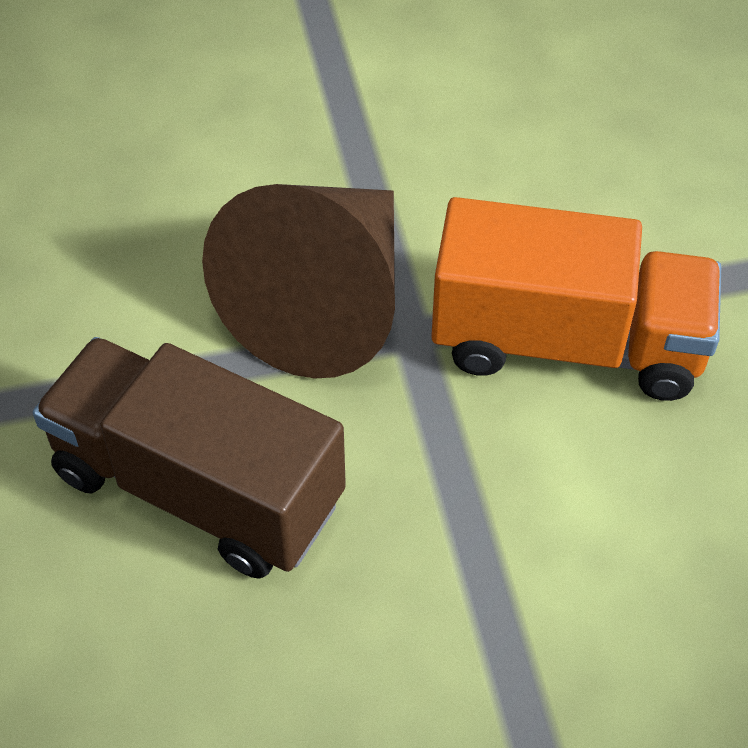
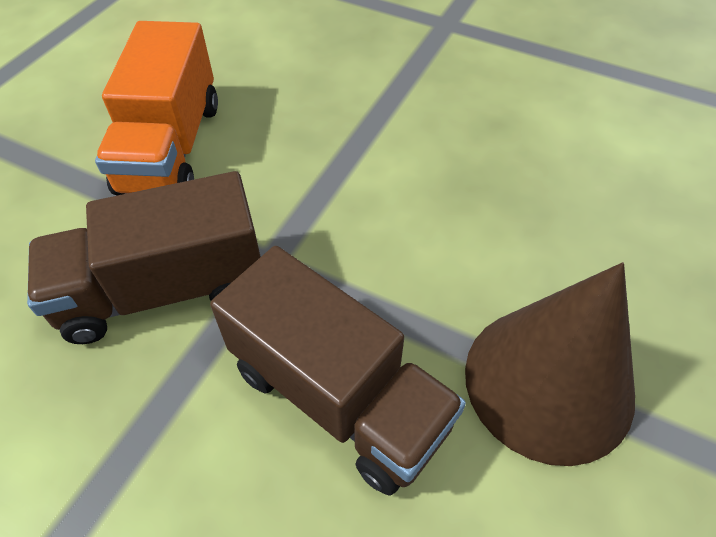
brown truck: 1 -> 2

